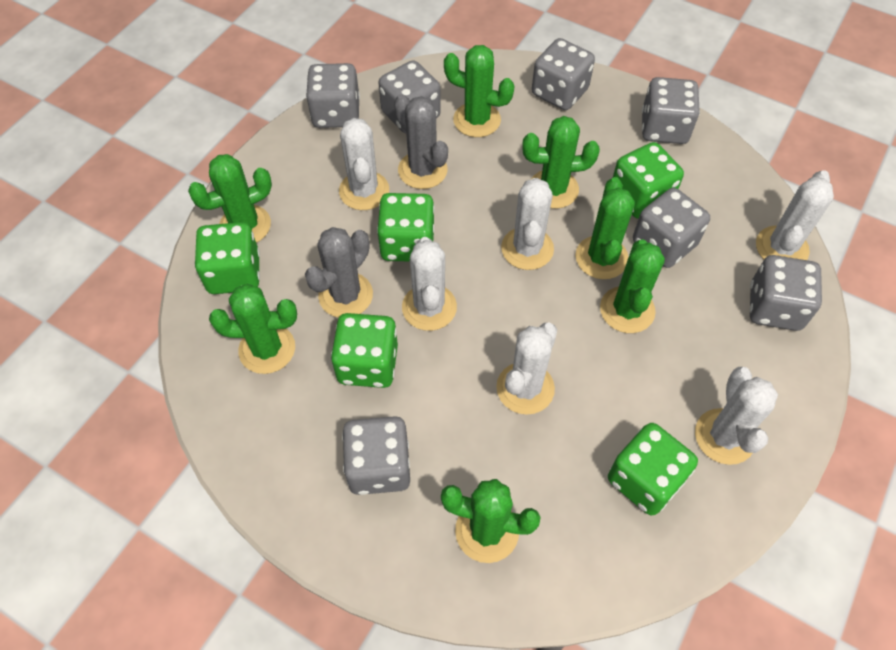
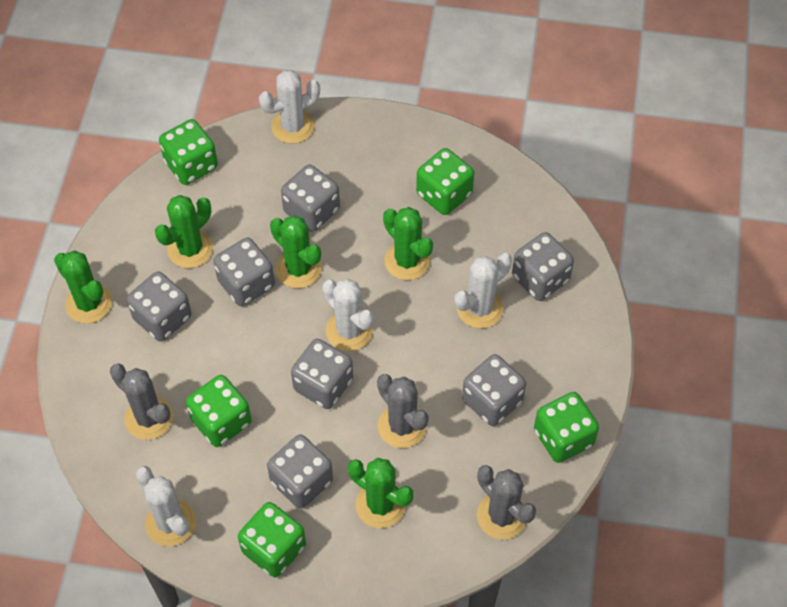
green cactus: 7 -> 5
grey cactus: 2 -> 3
white cactus: 6 -> 4

